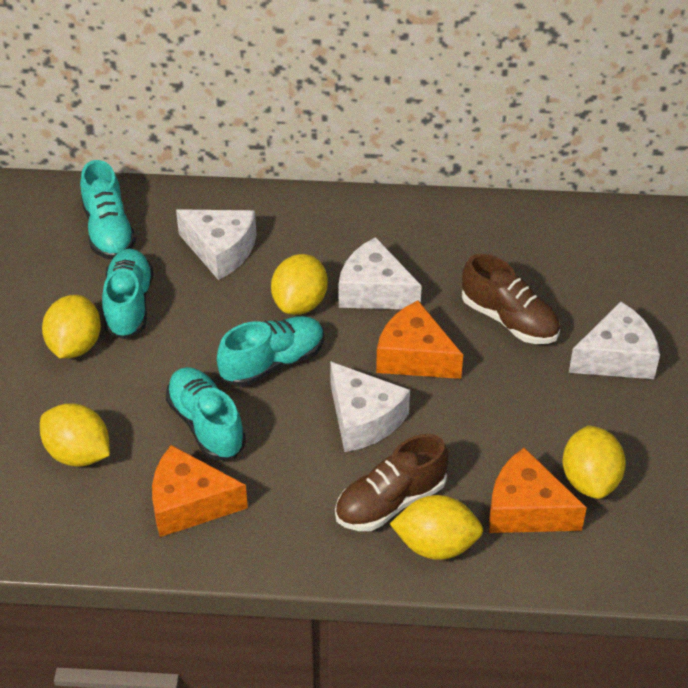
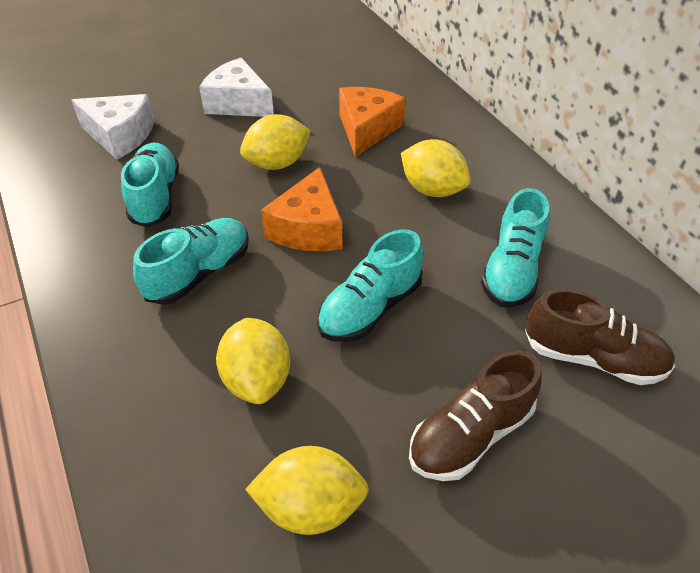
orange cheese: 3 -> 2
white cheese: 4 -> 2
yellow lemon: 5 -> 4

